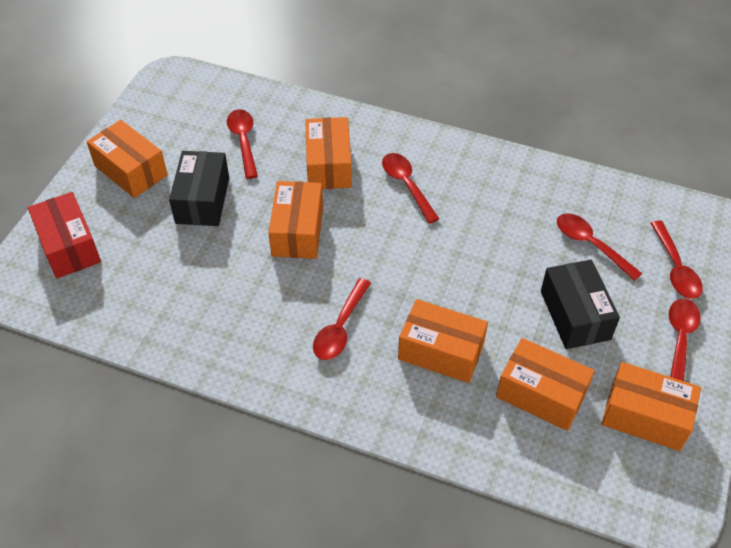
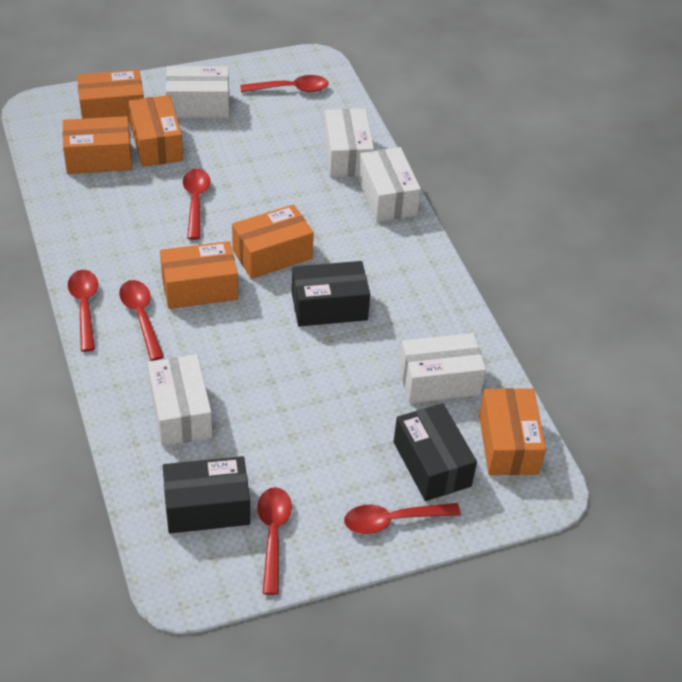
black box: 2 -> 3
red box: 1 -> 0
white box: 0 -> 5

